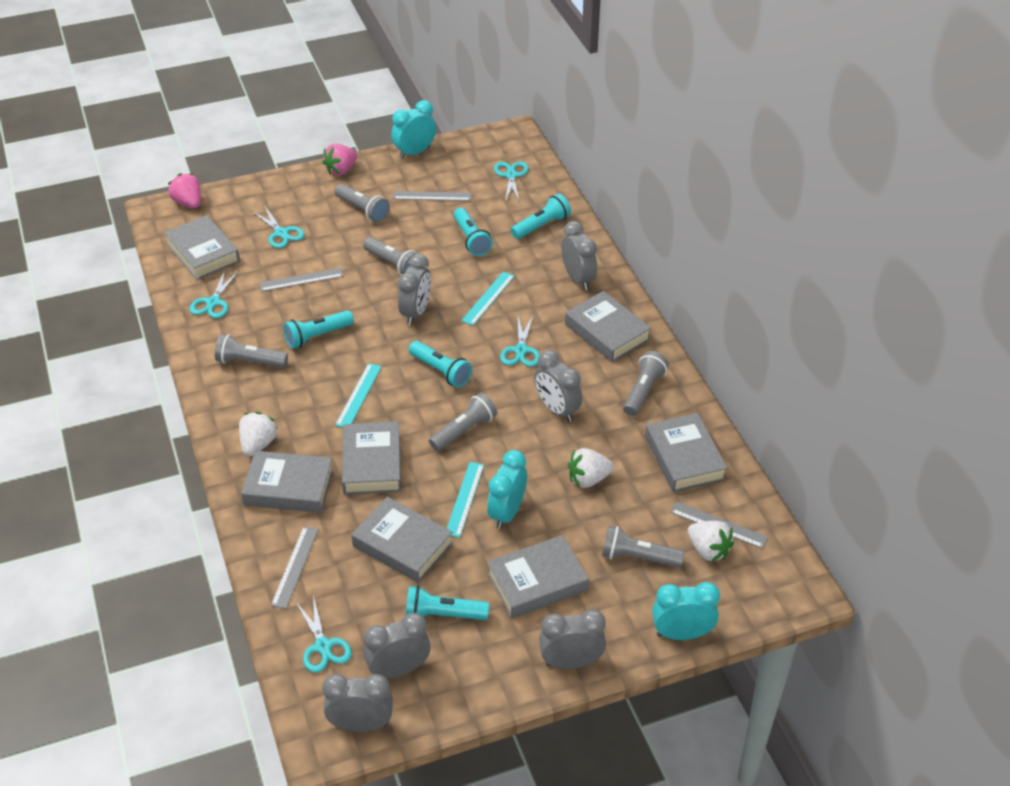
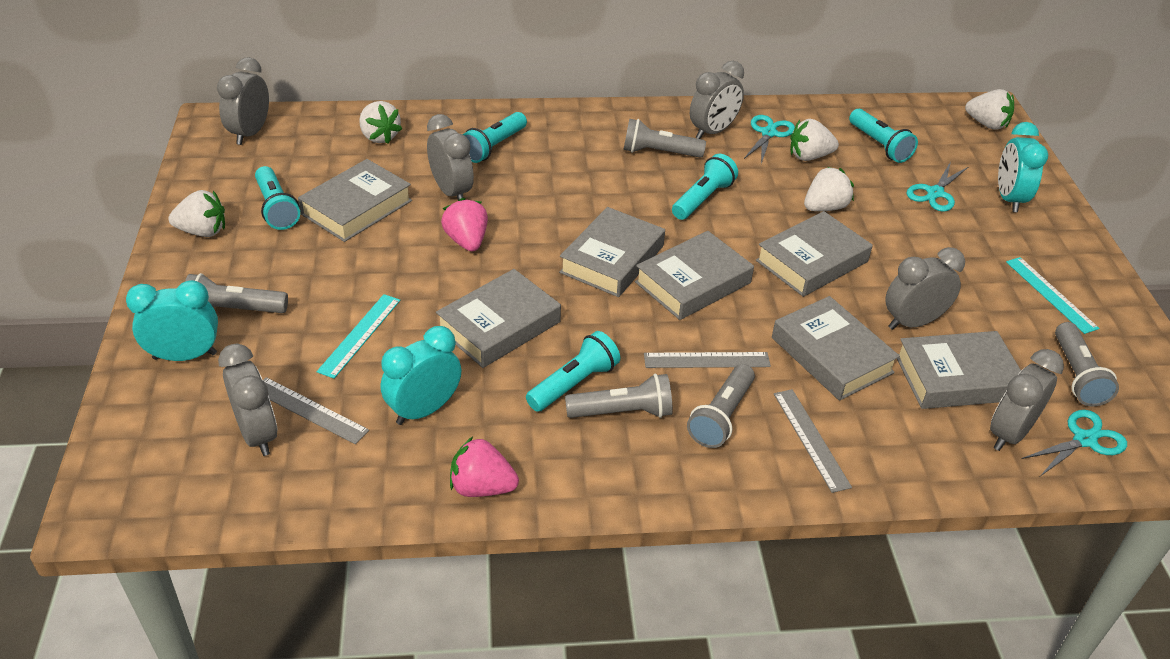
grey flashlight: 6 -> 5
grey ruler: 4 -> 3
turquoise ruler: 3 -> 2
turquoise scissors: 5 -> 3
white strawberry: 3 -> 5

